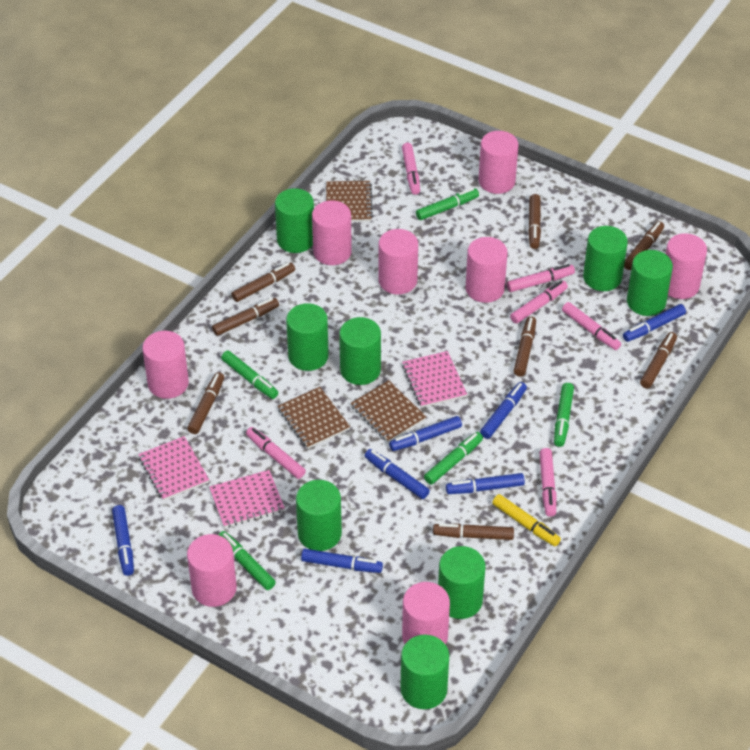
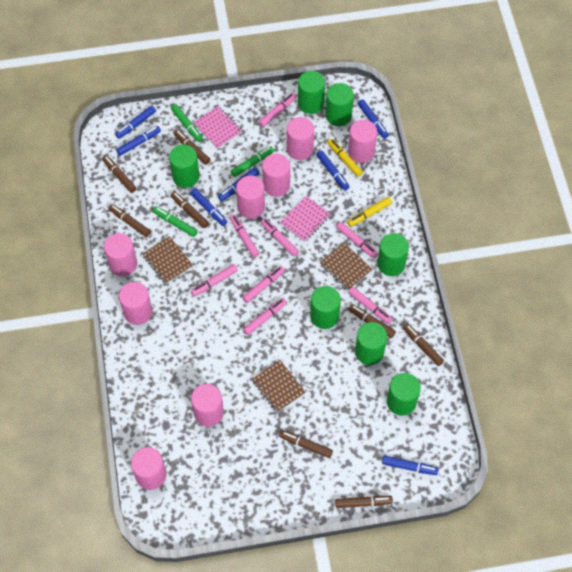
green cylinder: 8 -> 7
green marker: 5 -> 3
pink marker: 6 -> 8
pink notebook: 3 -> 2
yellow marker: 1 -> 2

